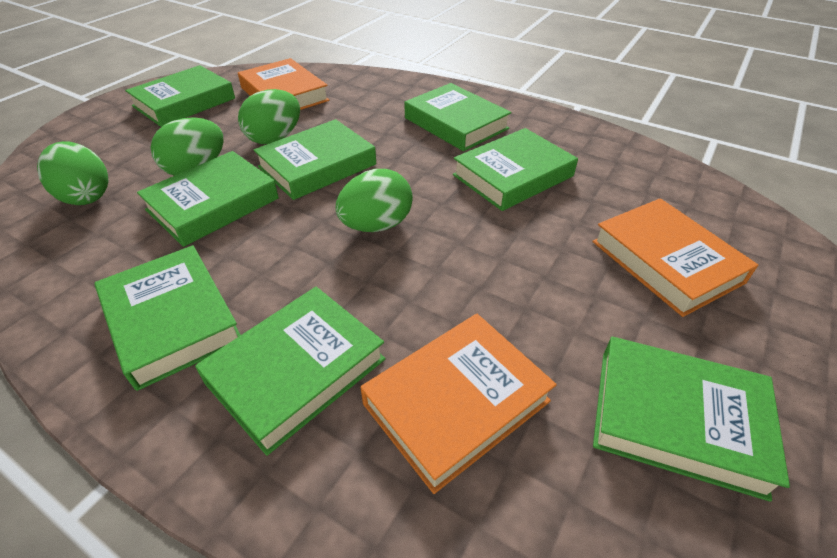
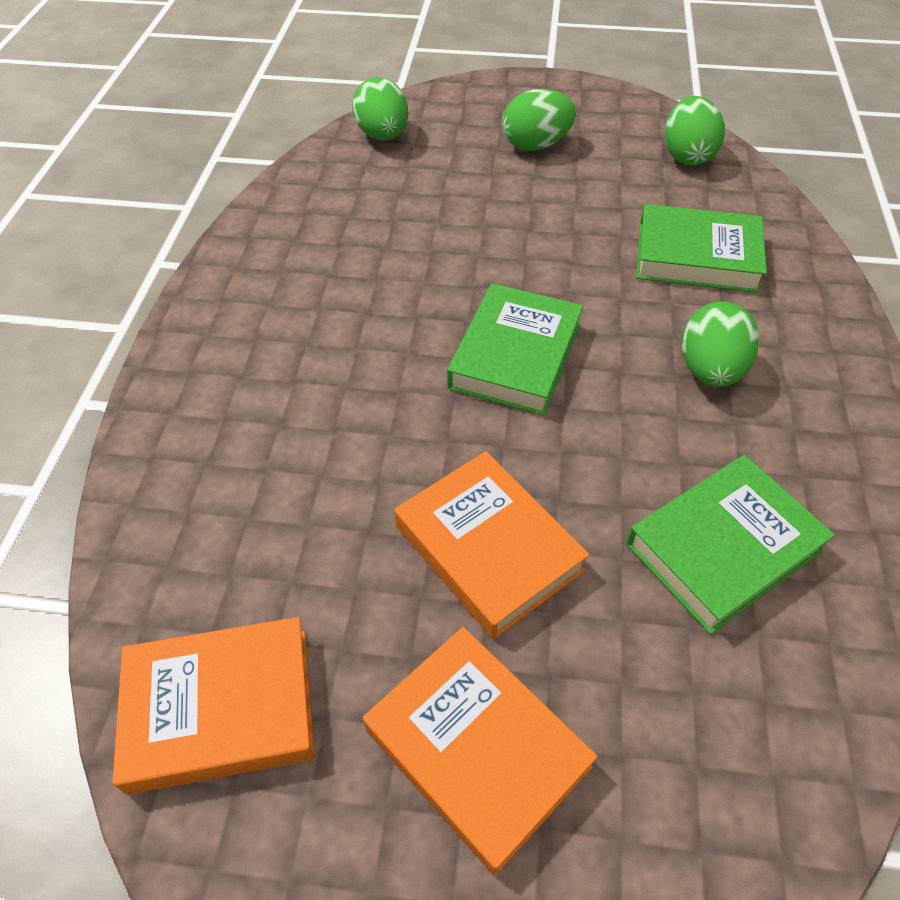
green book: 8 -> 3

